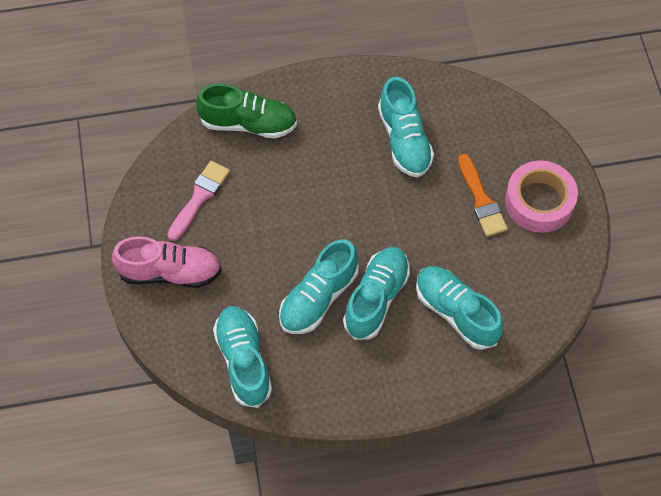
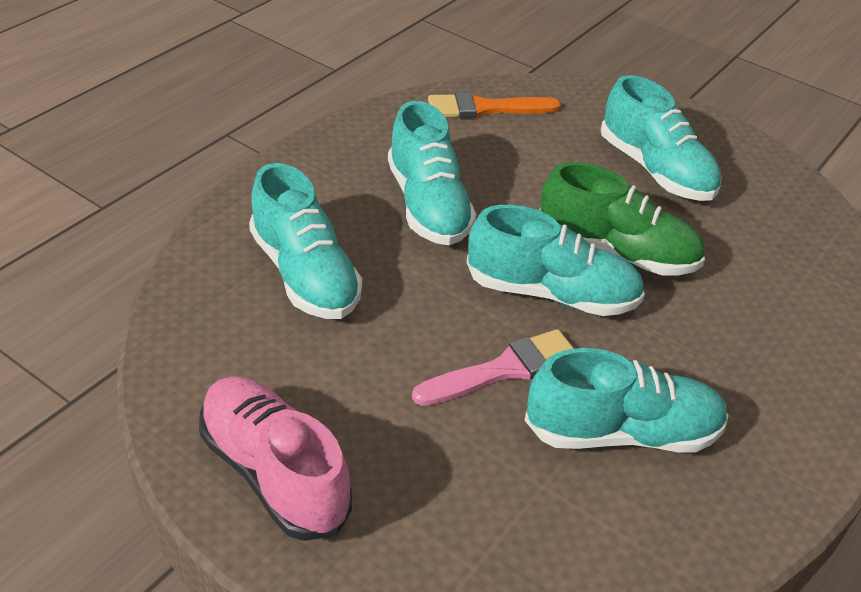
pink tape: 1 -> 0

